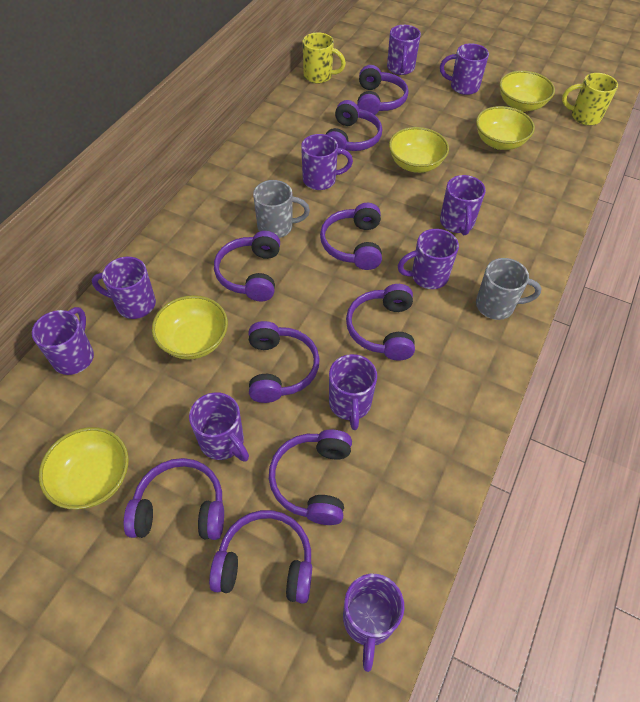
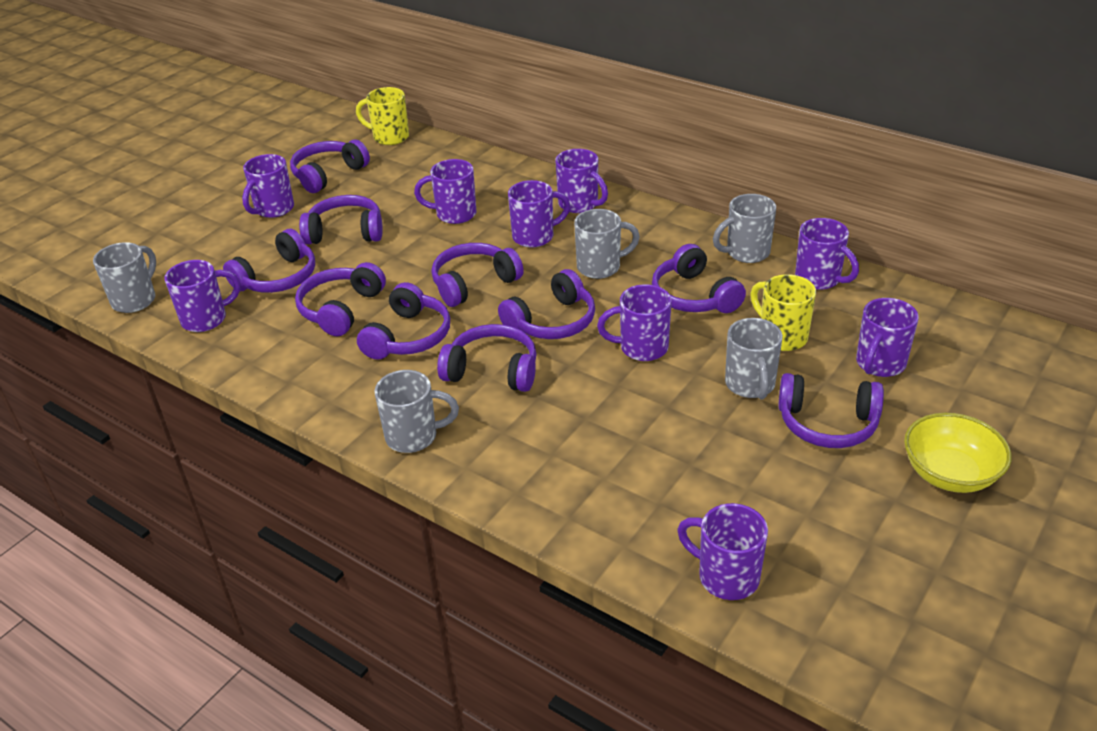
grey mug: 2 -> 5
purple headphones: 9 -> 10
purple mug: 10 -> 9
yellow bowl: 5 -> 1

